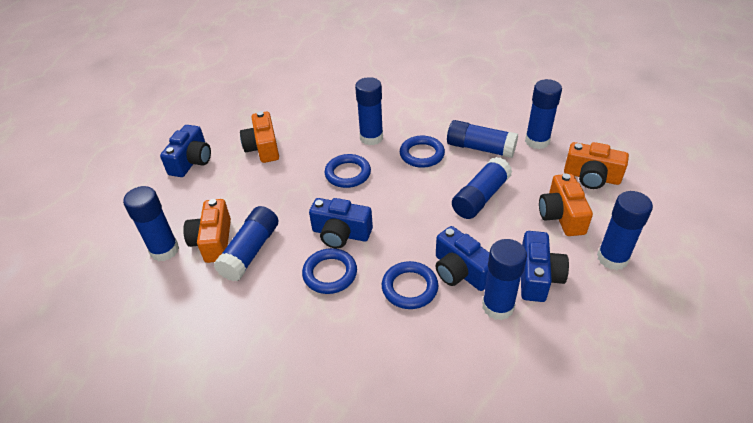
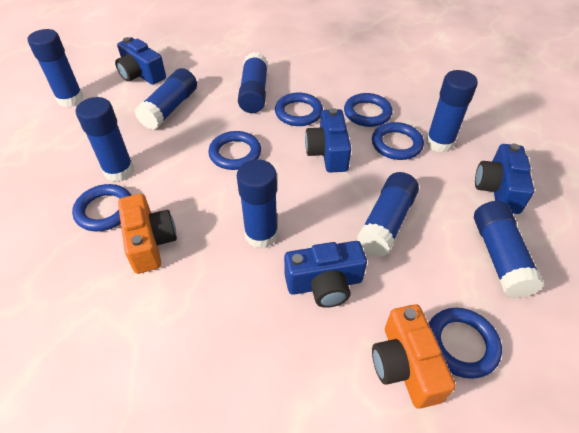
blue ring: 4 -> 6
orange camera: 4 -> 2

